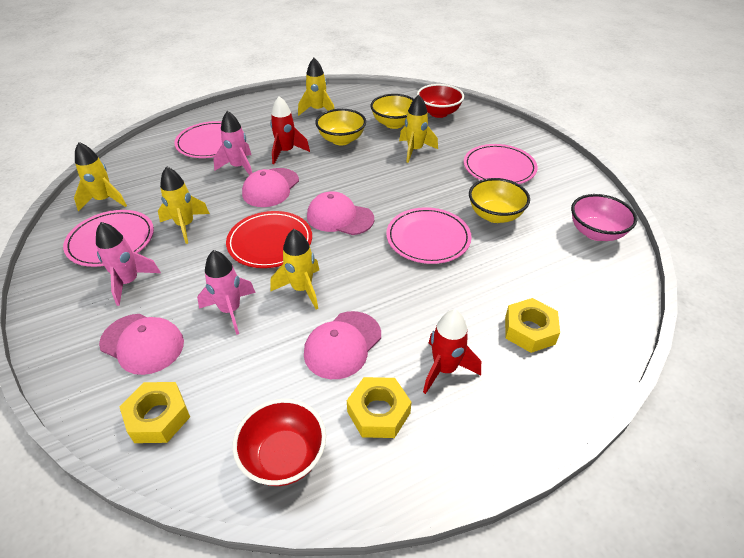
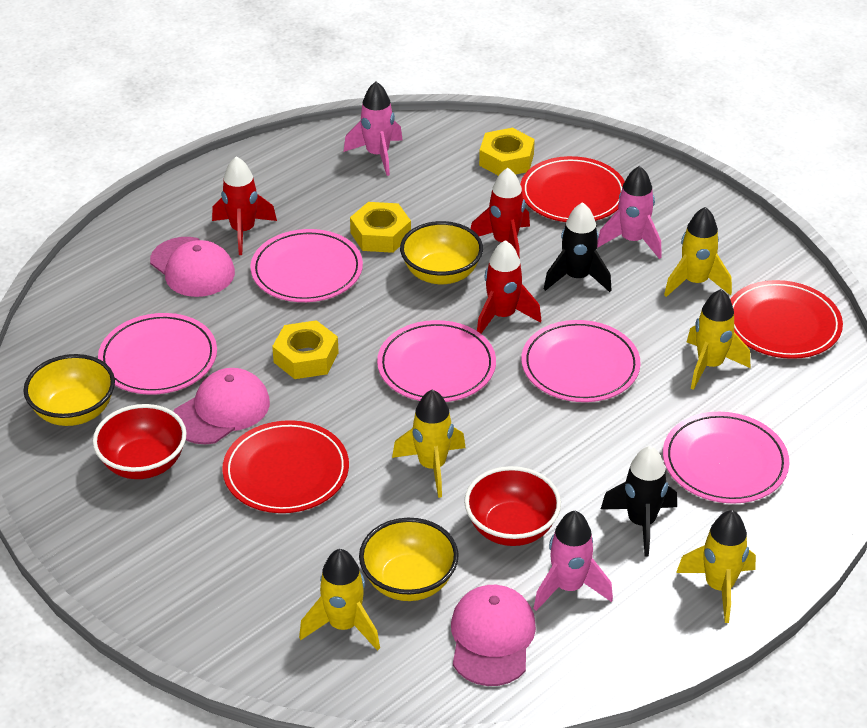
black rocket: 0 -> 2
pink bowl: 1 -> 0
pink cap: 4 -> 3
pink plate: 4 -> 5
red plate: 1 -> 3
red rocket: 2 -> 3

